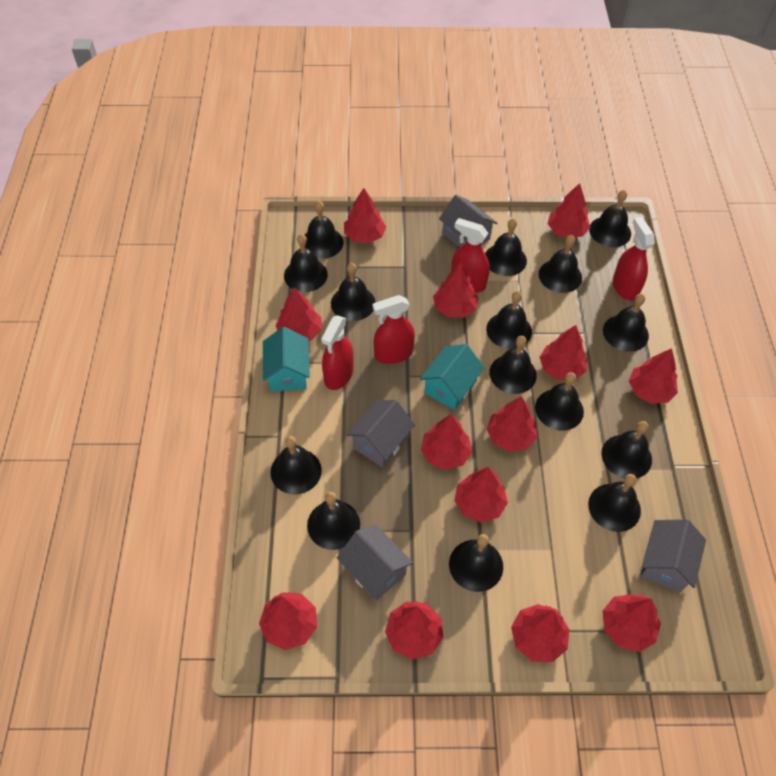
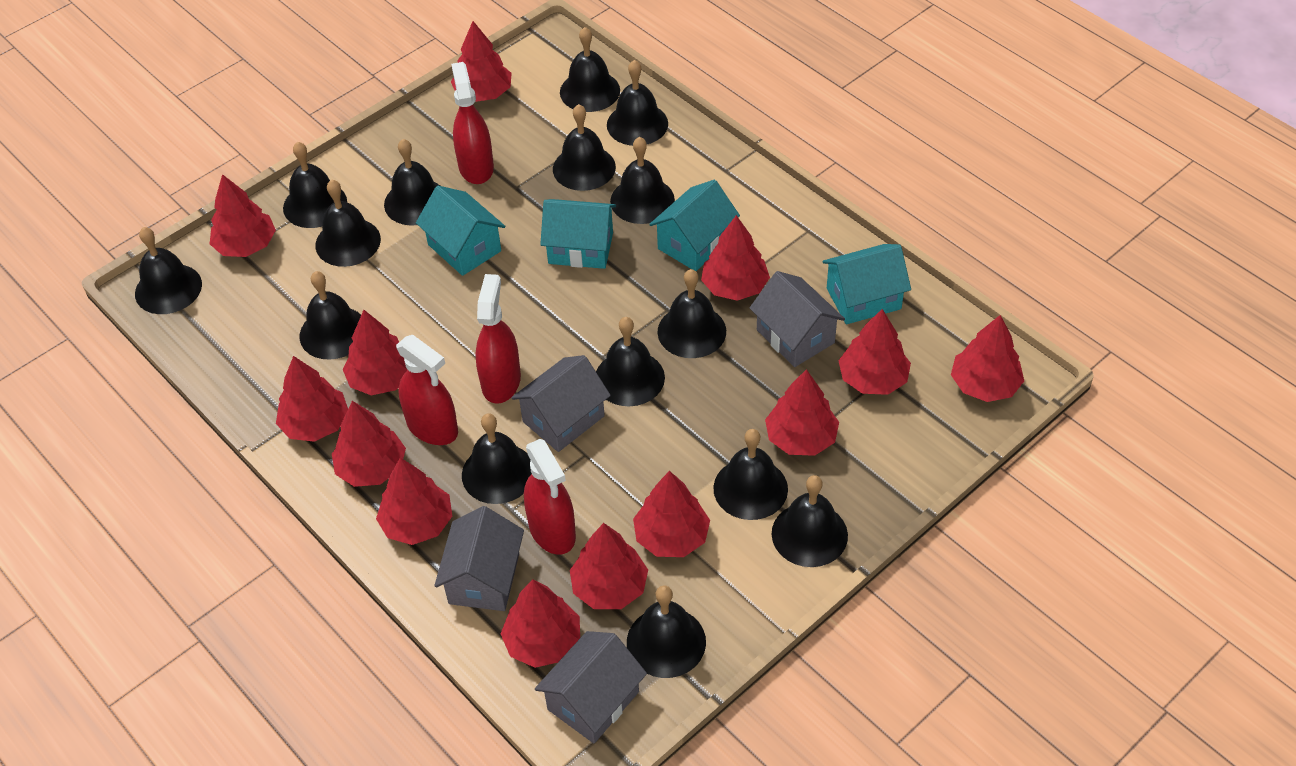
turquoise house: 2 -> 4

